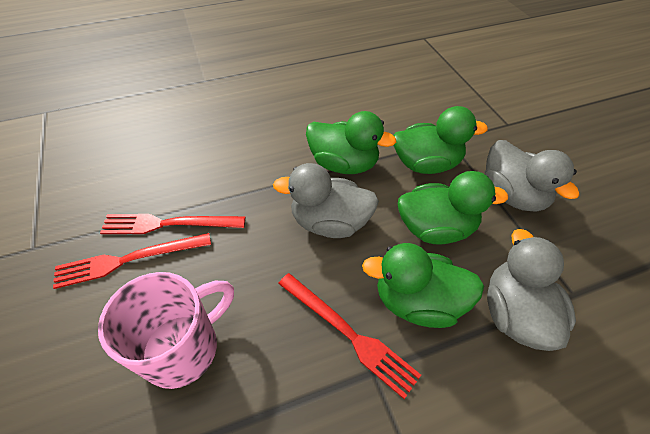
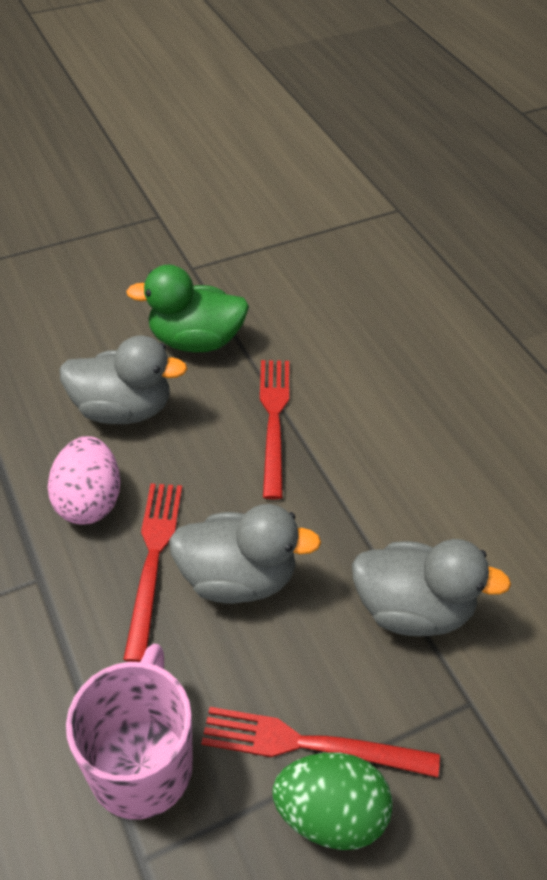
green duck: 4 -> 1
green egg: 0 -> 1
pink egg: 0 -> 1

